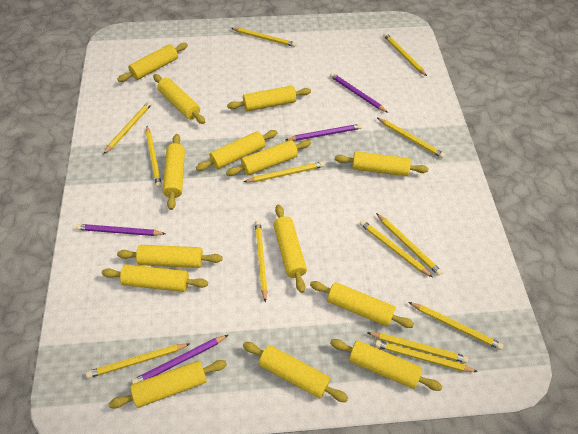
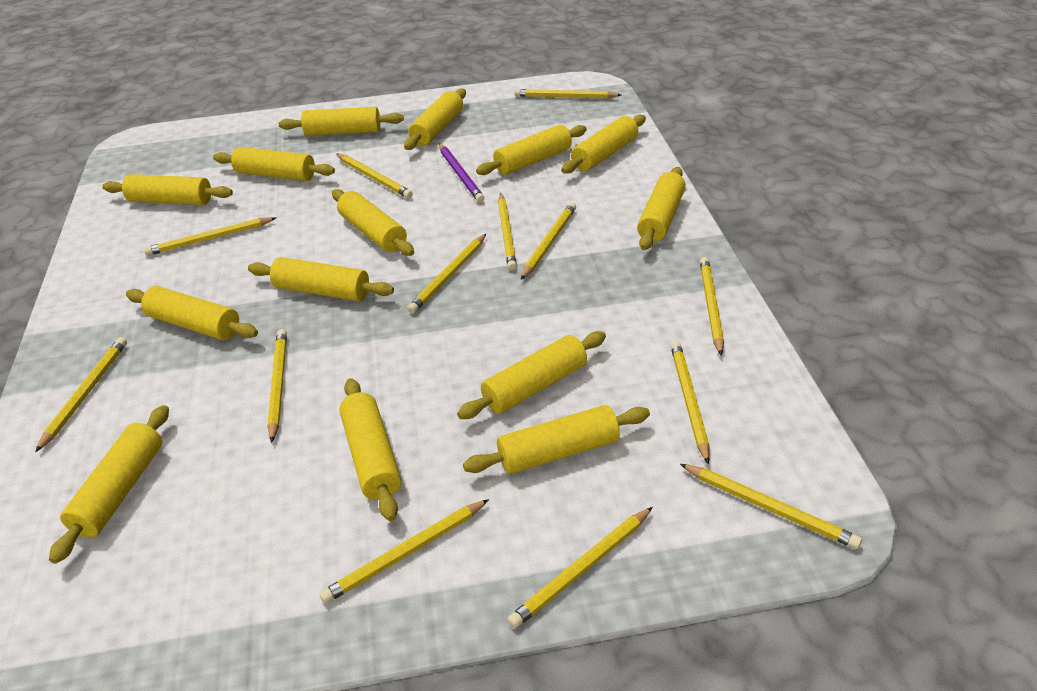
purple pencil: 4 -> 1

